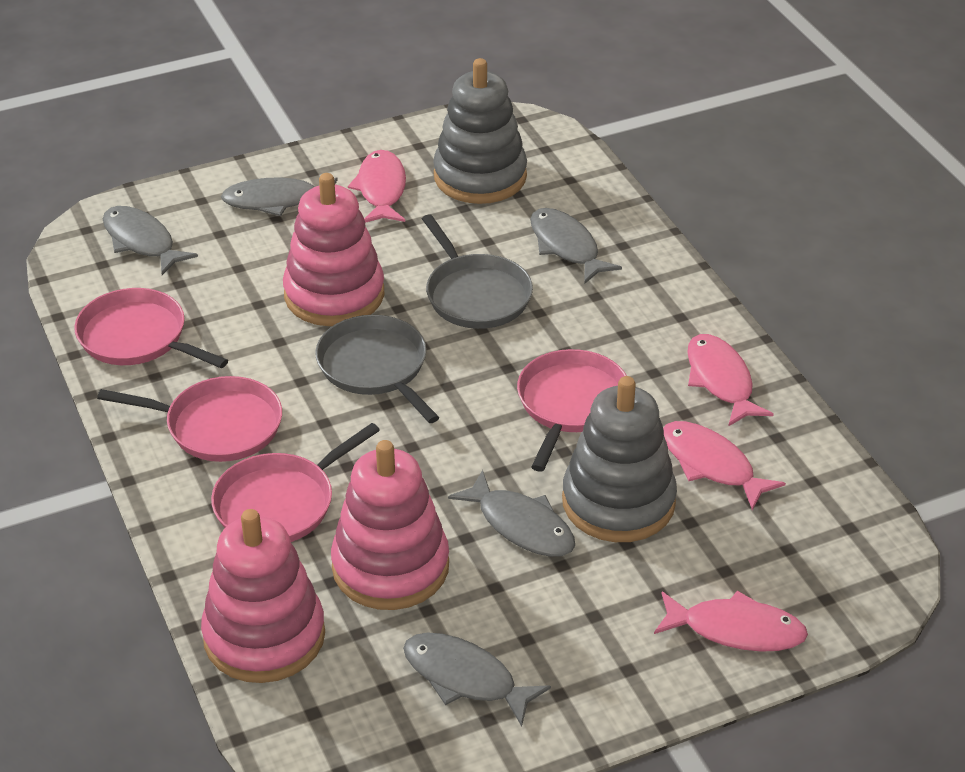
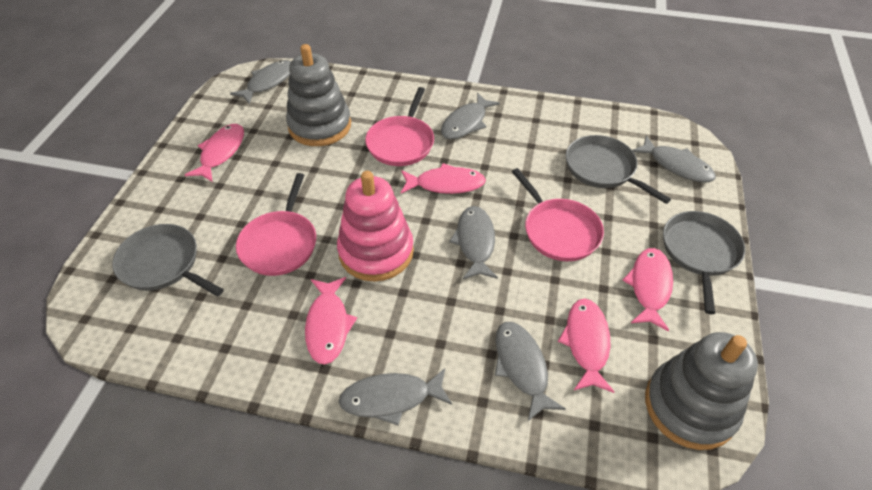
grey fish: 5 -> 6
grey pan: 2 -> 3
pink fish: 4 -> 5
pink pan: 4 -> 3
pink stacking toy: 3 -> 1

